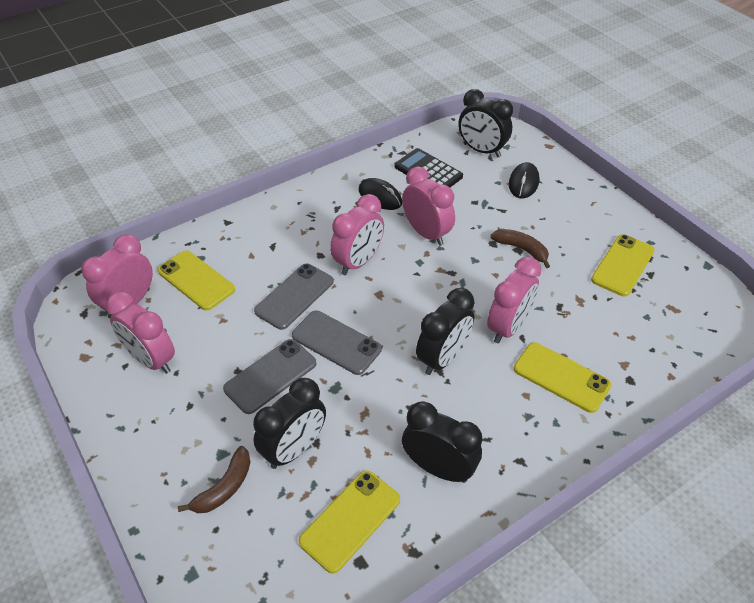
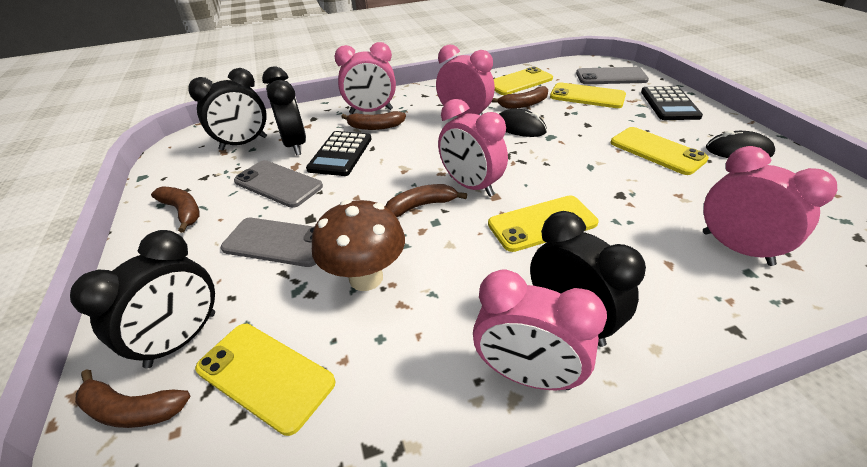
black calculator: 1 -> 2
brown banana: 2 -> 5
brown mushroom: 0 -> 1
yellow phone: 4 -> 5

